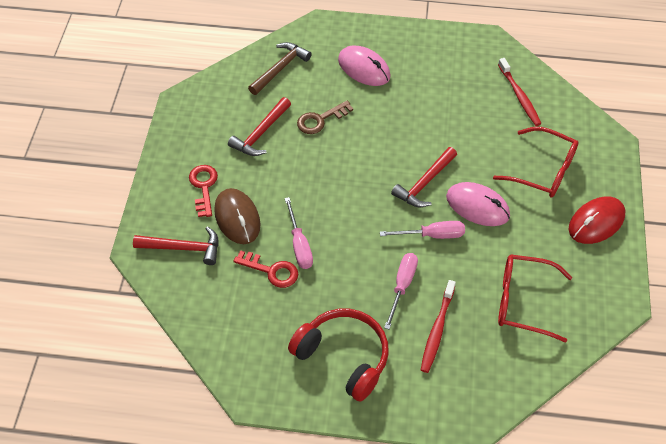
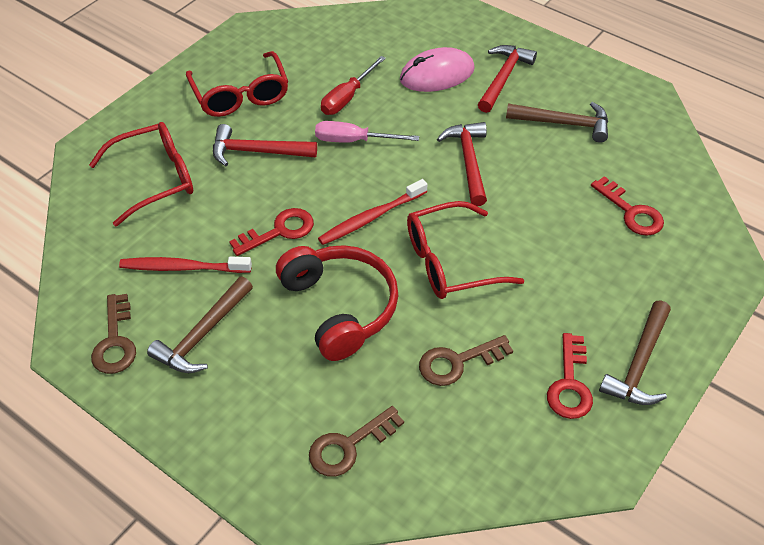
brown hammer: 1 -> 3
brown key: 1 -> 3
brown mouse: 1 -> 0
pink mouse: 2 -> 1
pink screwdriver: 3 -> 1
red glasses: 2 -> 3
red key: 2 -> 3
red mouse: 1 -> 0
red screwdriver: 0 -> 1

